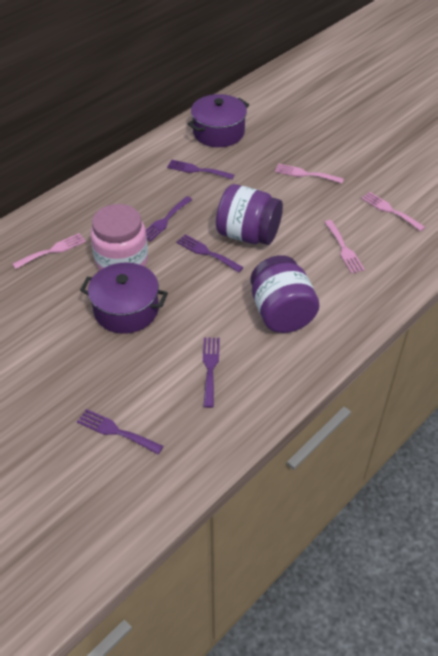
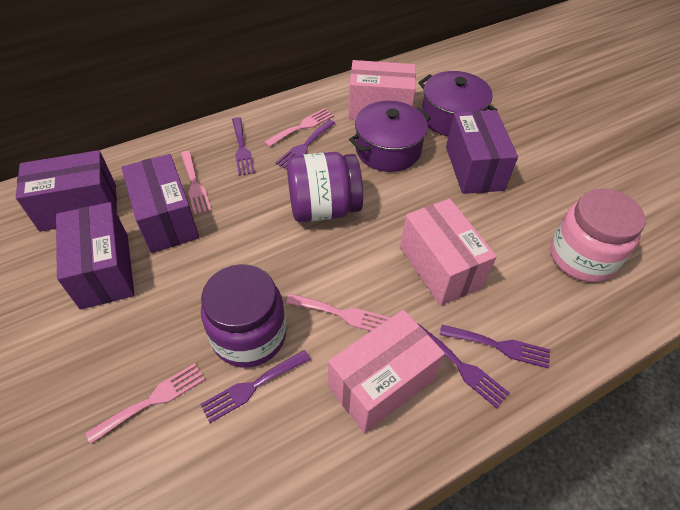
pink box: 0 -> 3
purple box: 0 -> 4

